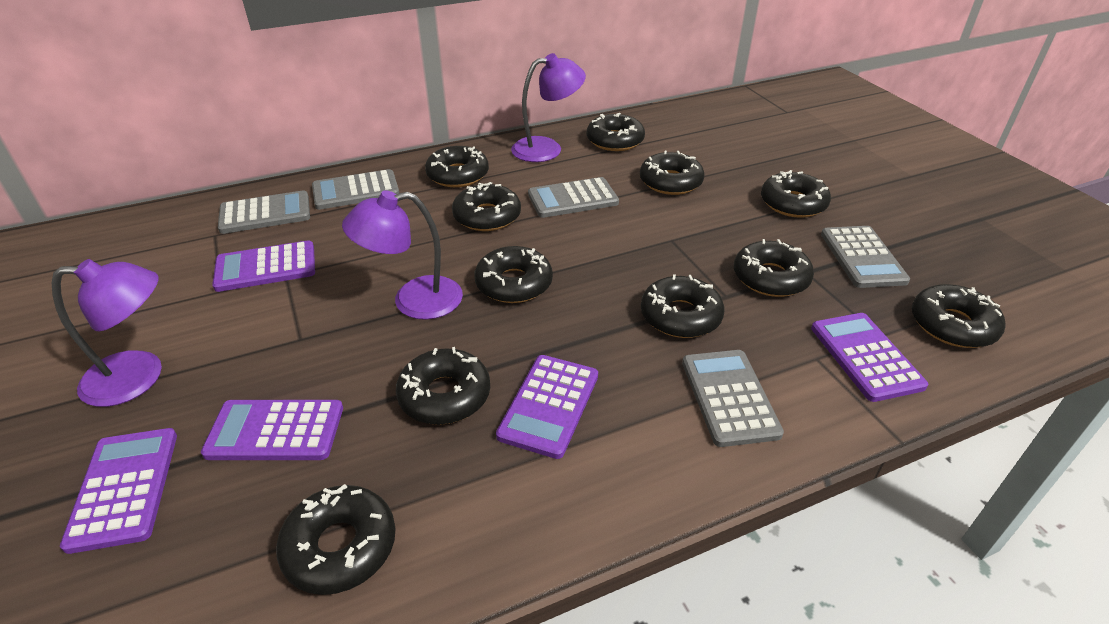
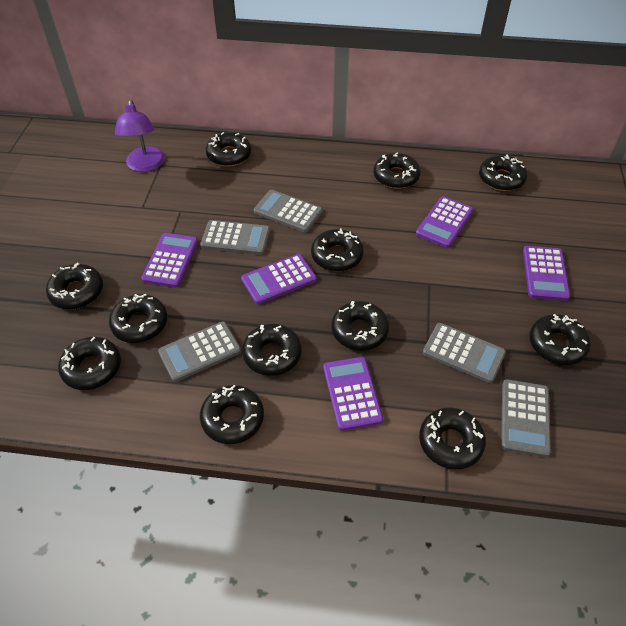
black donut: 11 -> 12
purple lamp: 3 -> 1

